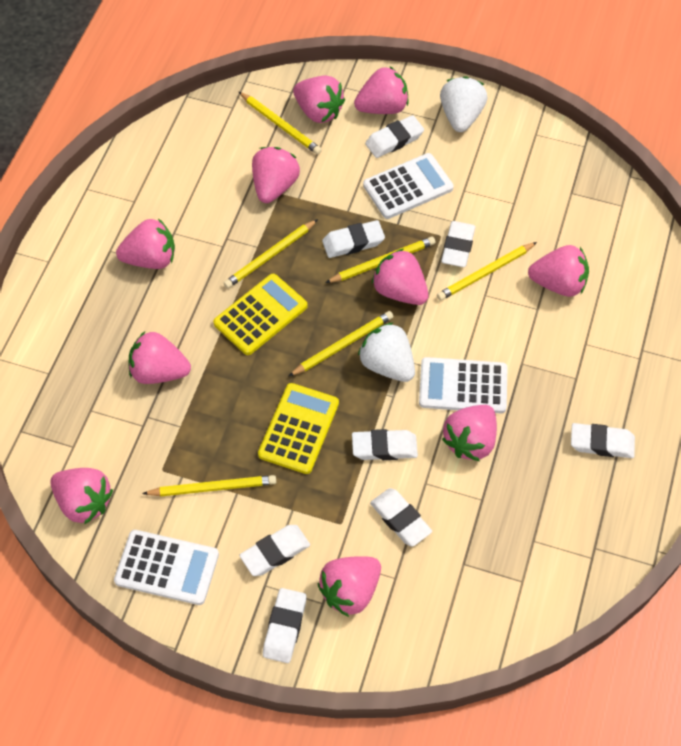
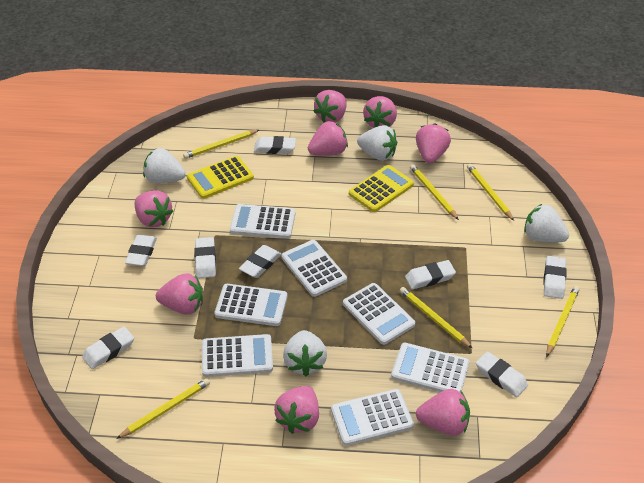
pink strawberry: 10 -> 8
white calculator: 3 -> 7
white strawberry: 2 -> 4

